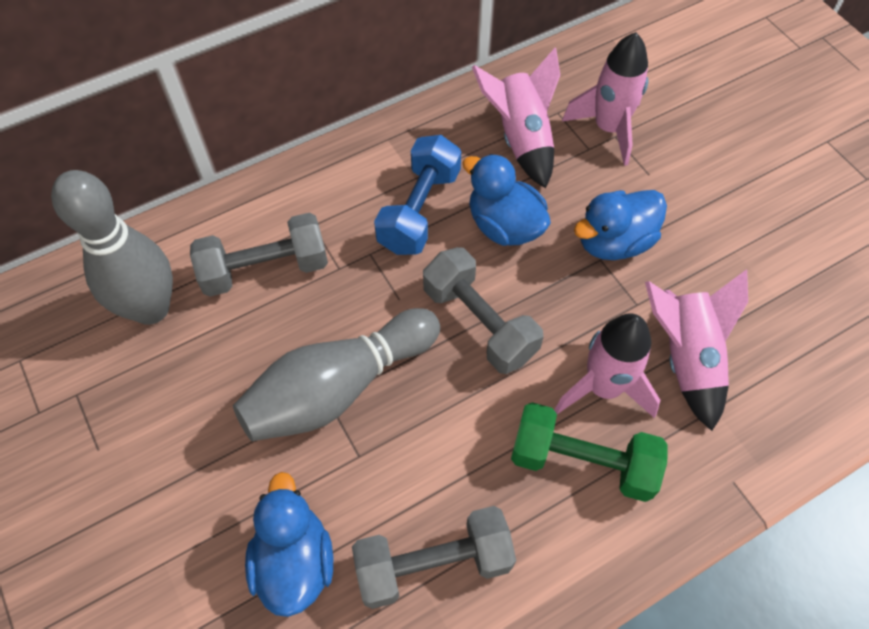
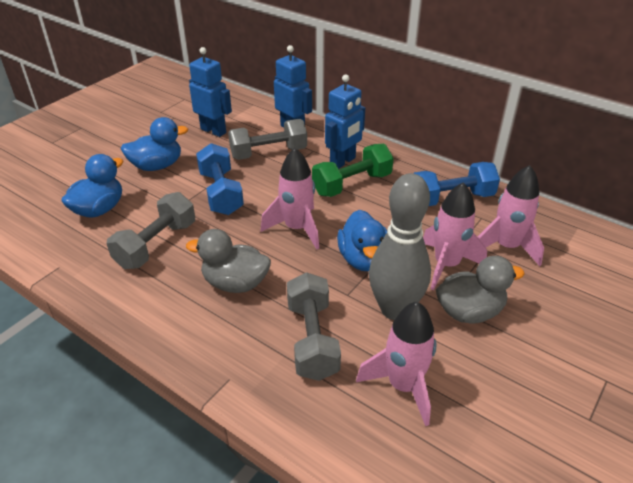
blue dumbbell: 1 -> 2
blue robot: 0 -> 3
grey bowling pin: 2 -> 1
grey duck: 0 -> 2

